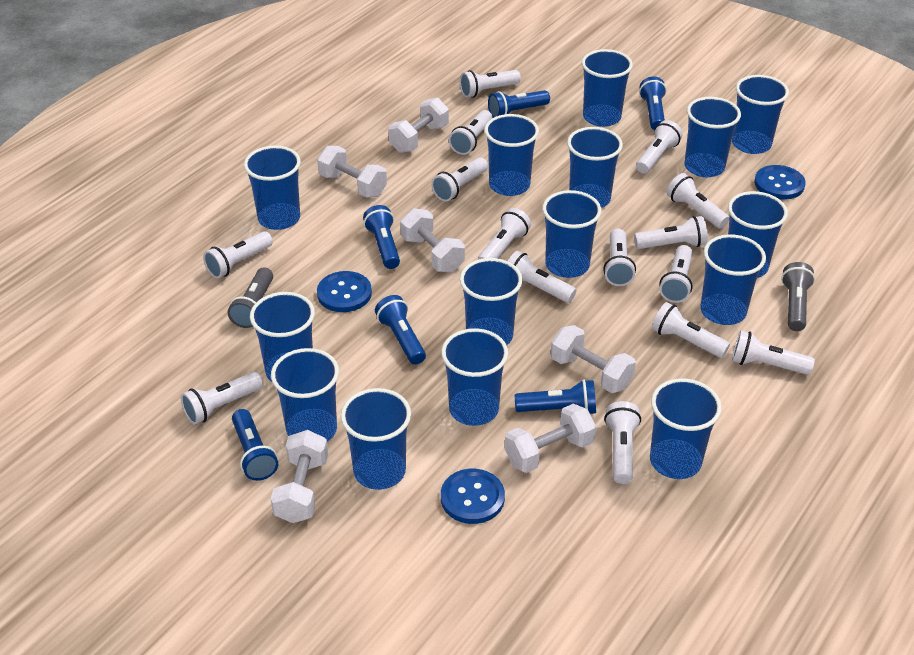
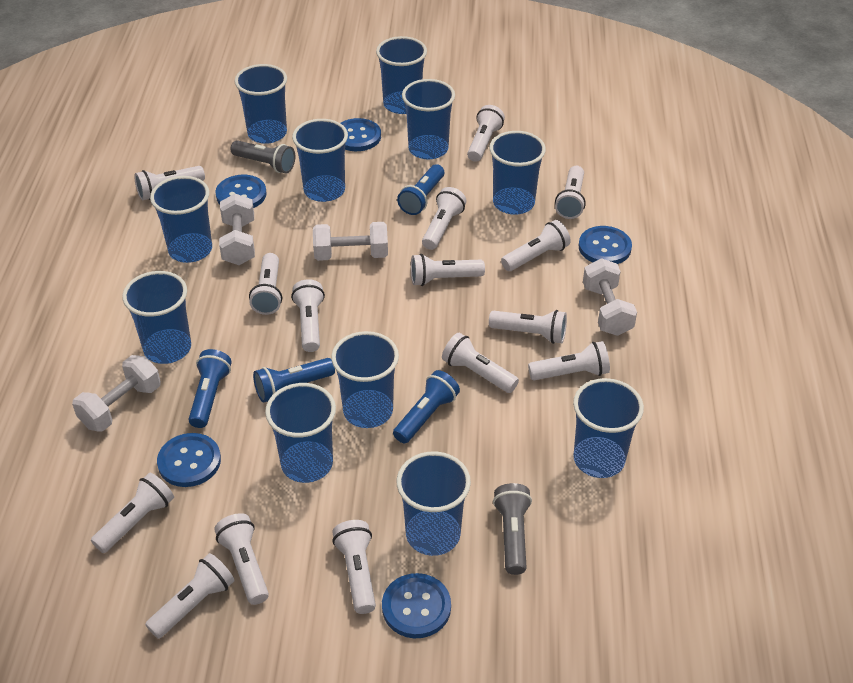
blue button: 3 -> 5
blue cup: 15 -> 11
blue flashlight: 6 -> 4
white dumbbell: 6 -> 4

